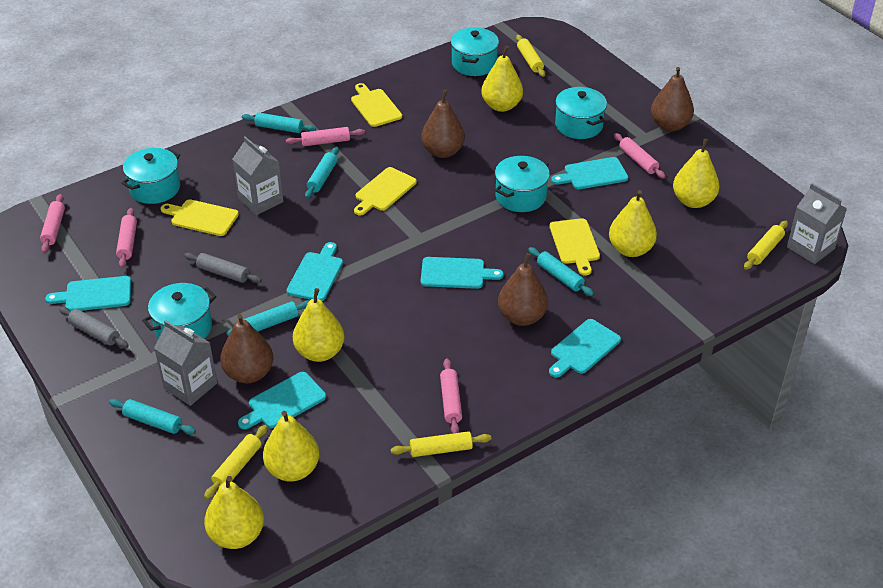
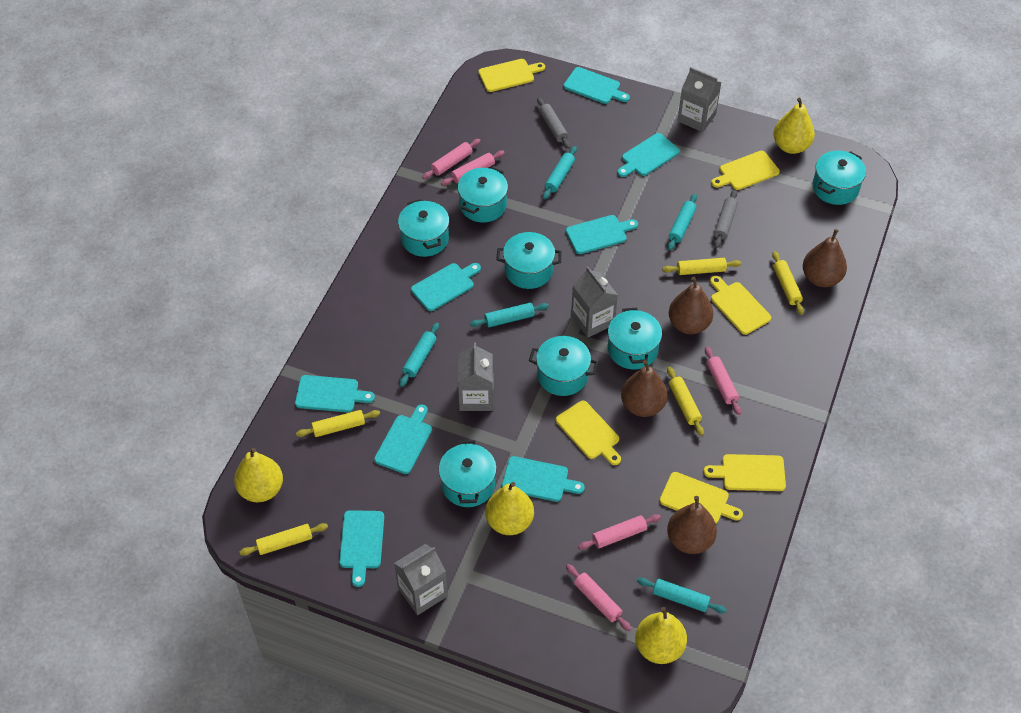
grey carton: 3 -> 4
turquoise cutting board: 6 -> 8
turquoise pot: 5 -> 7
yellow cutting board: 4 -> 6
yellow pear: 6 -> 4
yellow rolling pin: 4 -> 5

